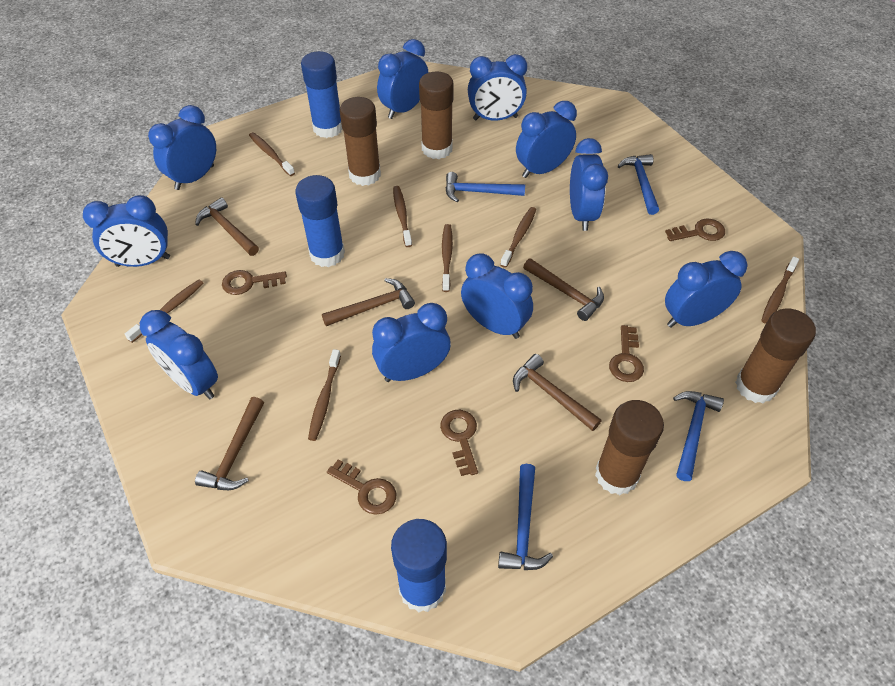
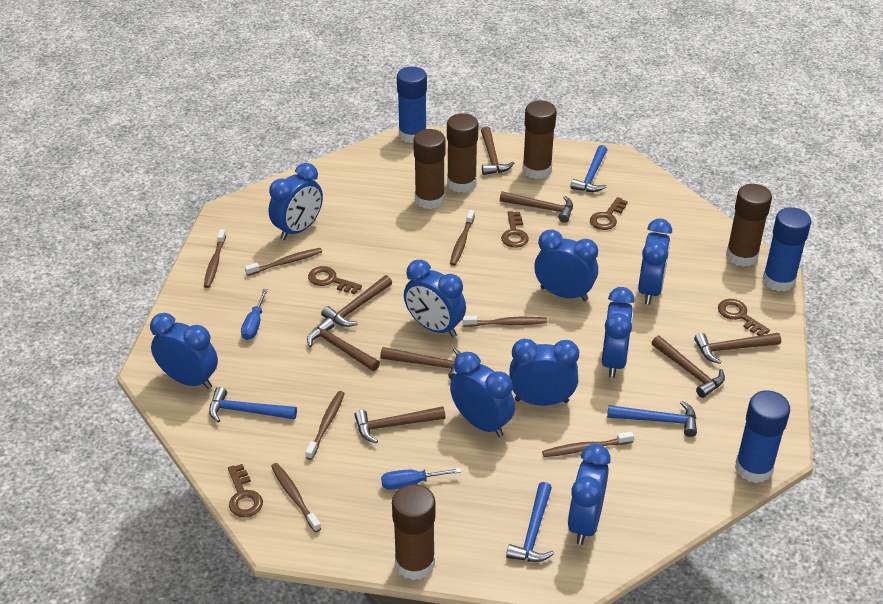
blue clock: 10 -> 9
blue screwdriver: 0 -> 2
brown glue stick: 4 -> 5
brown hammer: 5 -> 8

